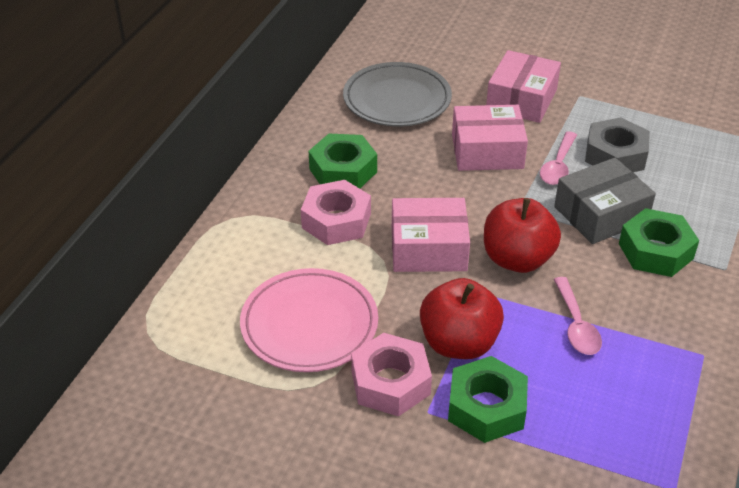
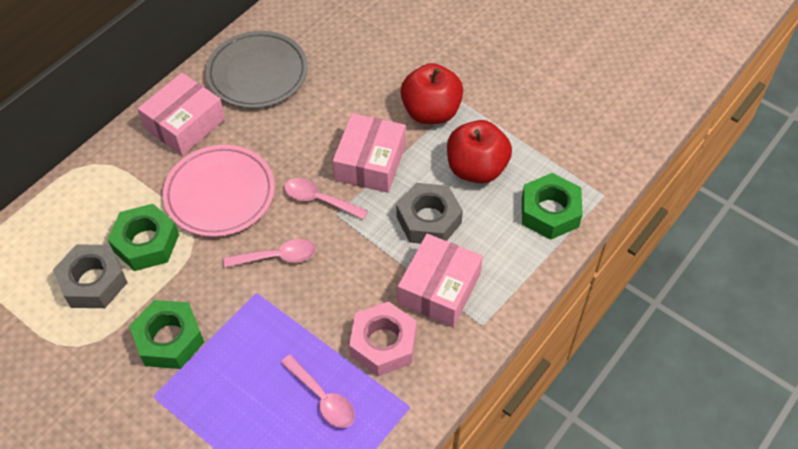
grey box: 1 -> 0
grey nut: 1 -> 2
pink nut: 2 -> 1
pink spoon: 2 -> 3

